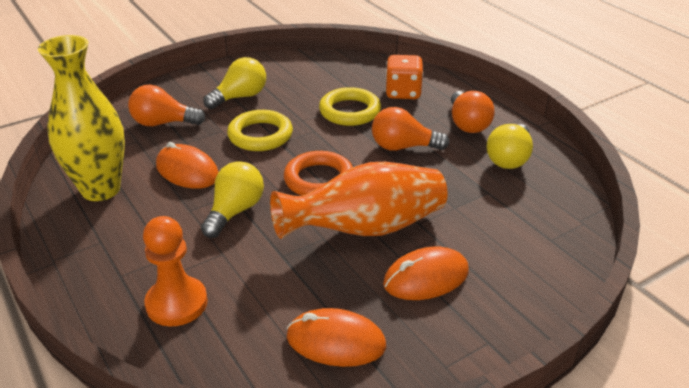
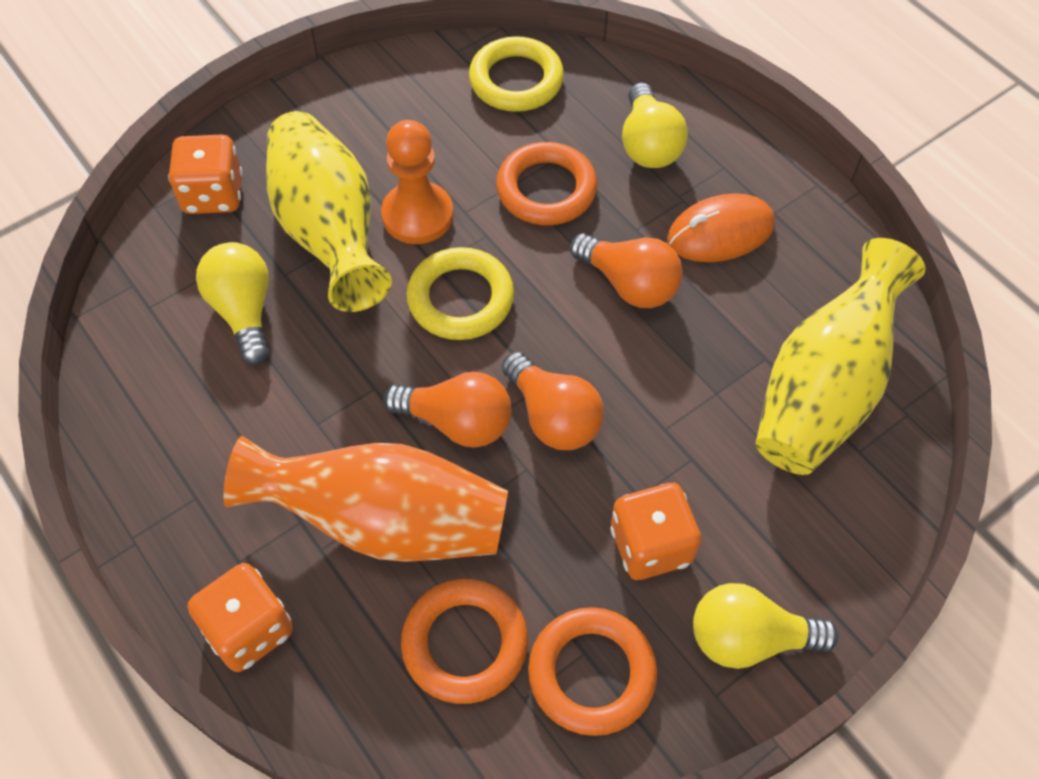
orange dice: 1 -> 3
orange mouse: 3 -> 1
orange ring: 1 -> 3
yellow vase: 1 -> 2

